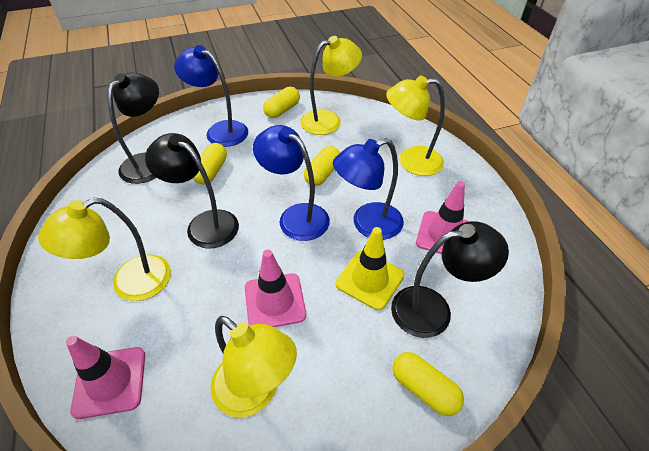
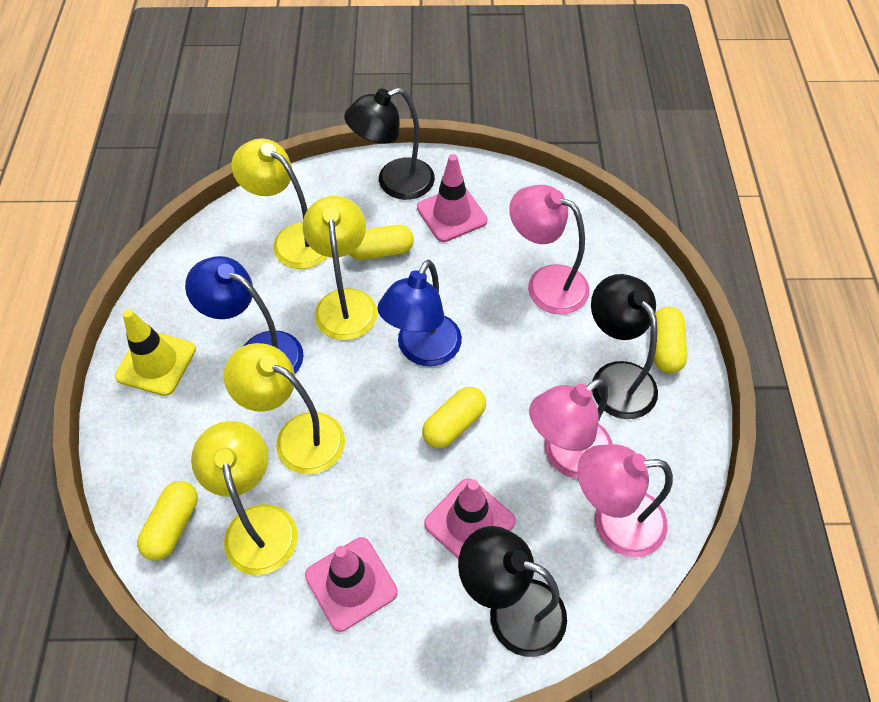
blue lamp: 3 -> 2
pink lamp: 0 -> 3

